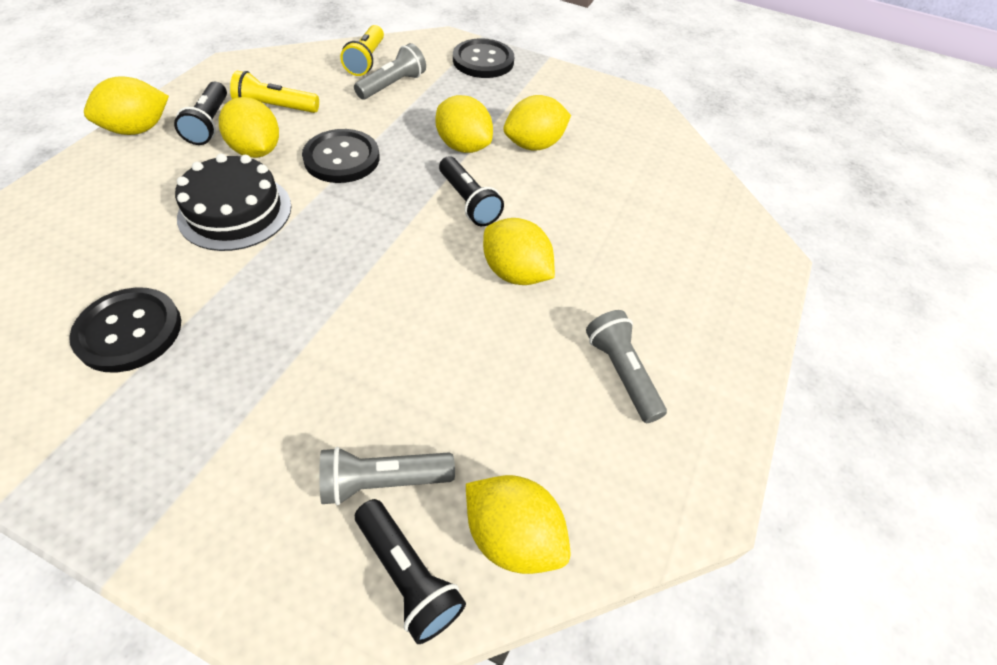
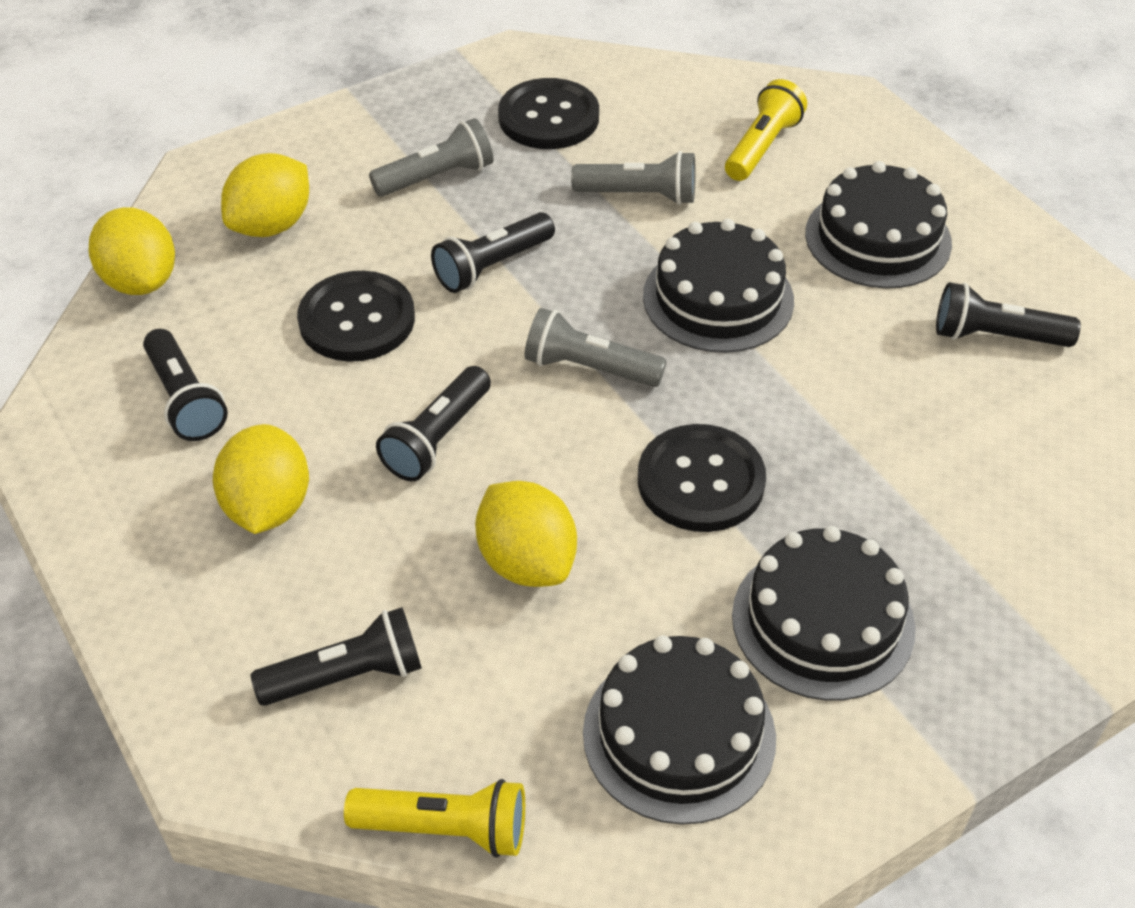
black cake: 1 -> 4
black flashlight: 3 -> 5
yellow lemon: 6 -> 4

